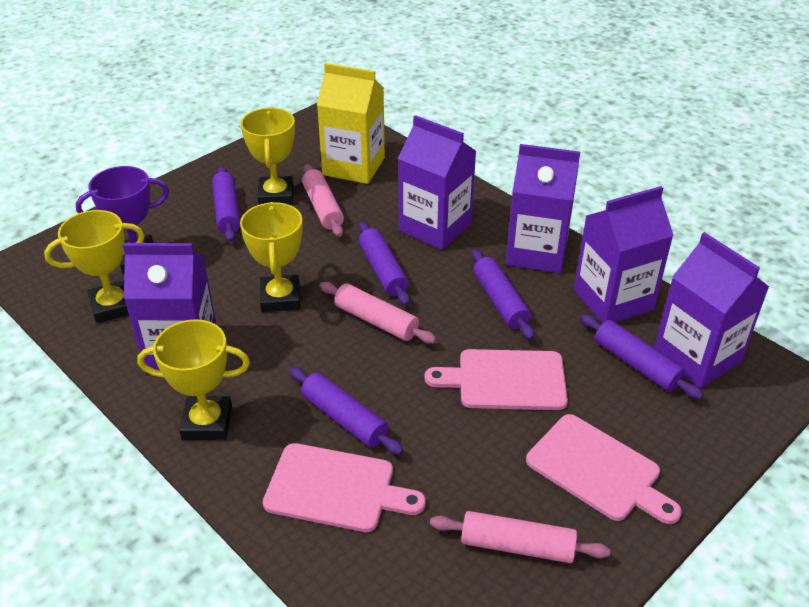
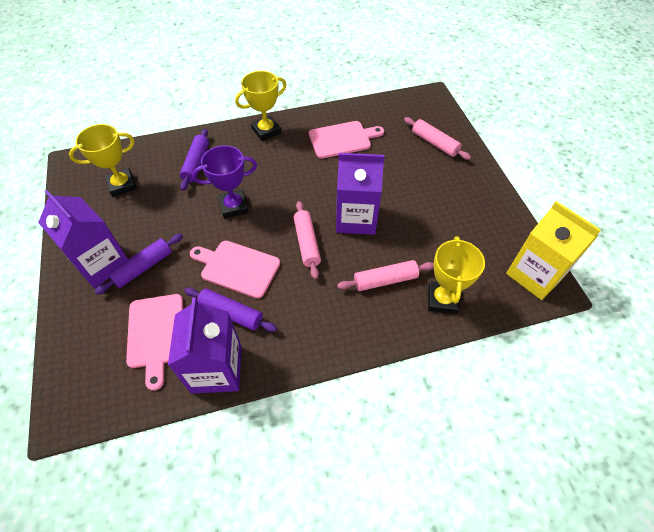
purple carton: 5 -> 3
purple rolling pin: 5 -> 3
yellow trophy: 4 -> 3

